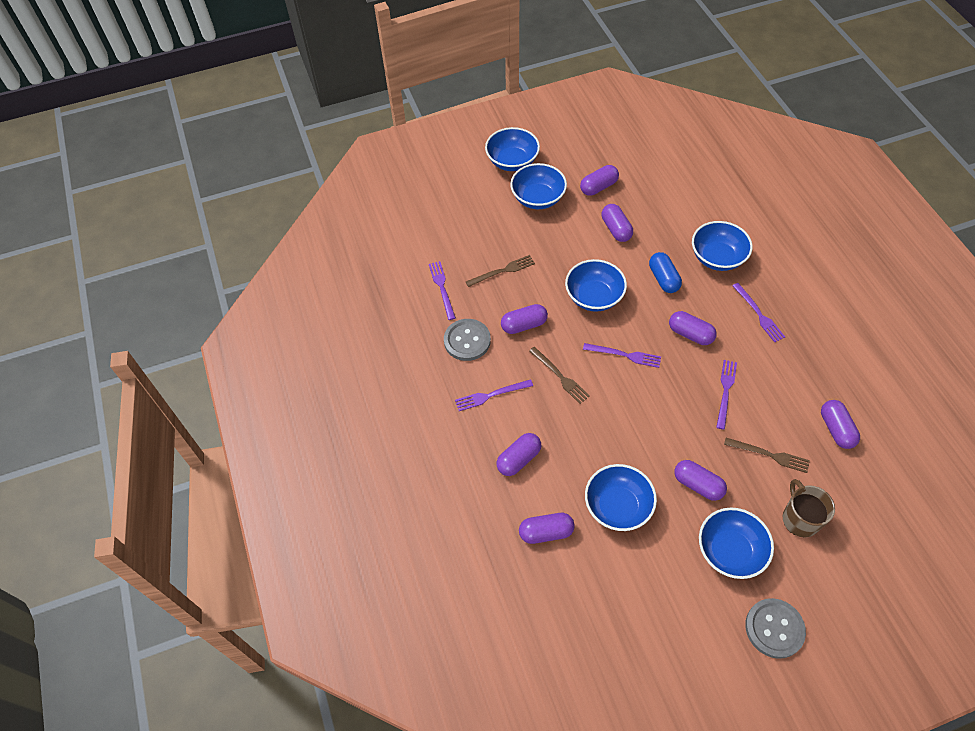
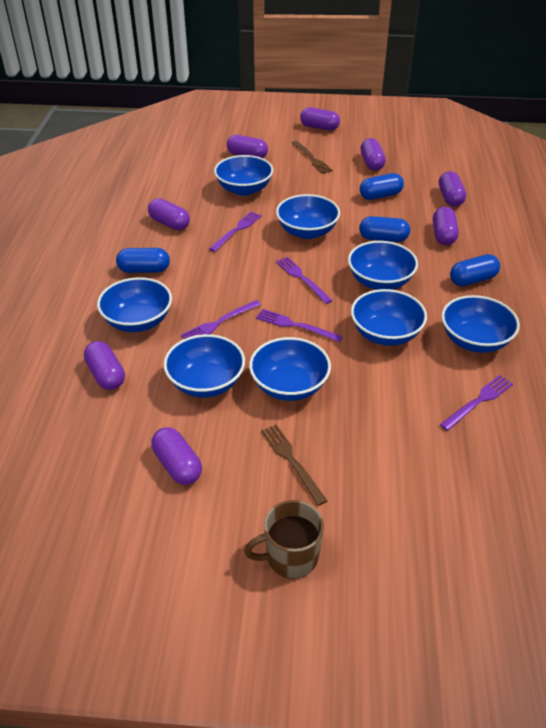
blue bowl: 6 -> 8
blue capsule: 1 -> 4
brown fork: 3 -> 2
grey button: 2 -> 0

